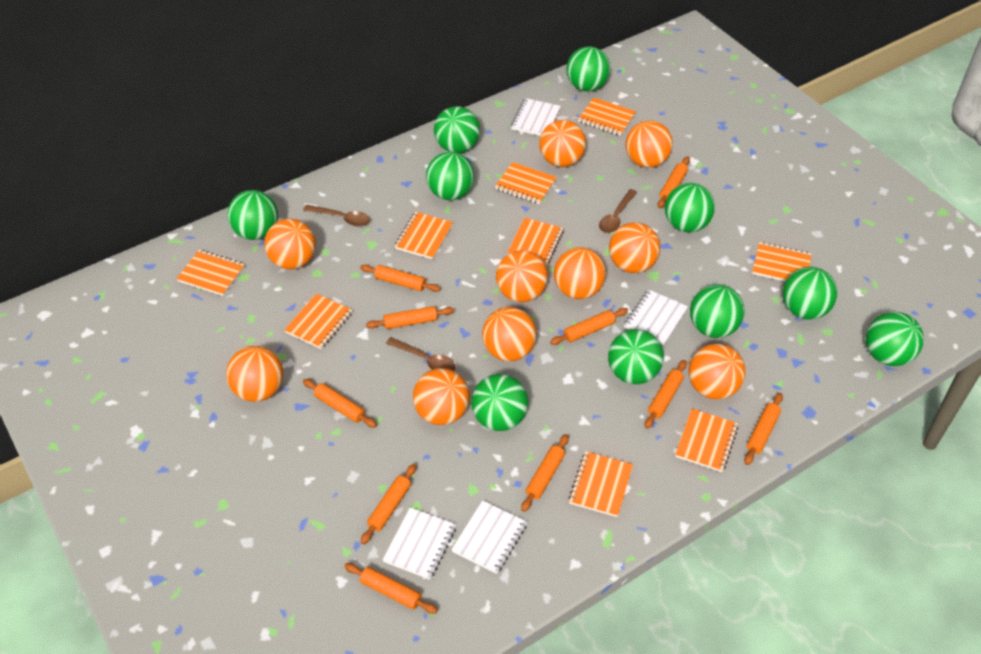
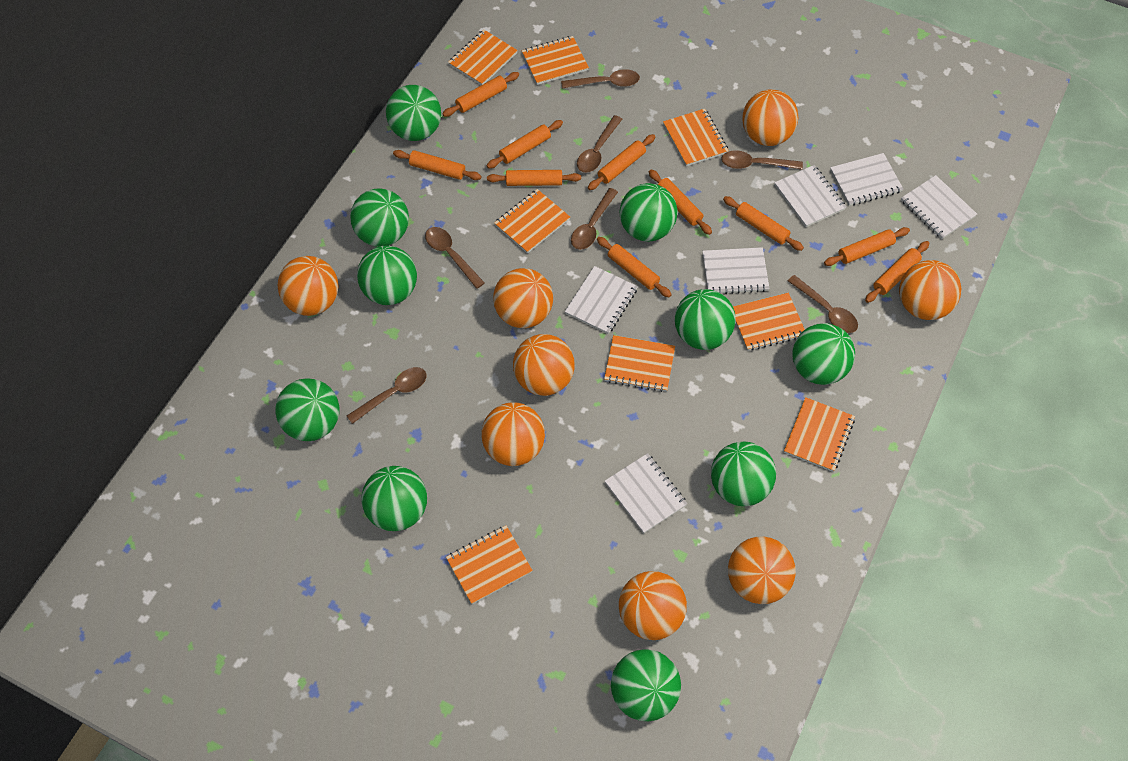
brown spoon: 3 -> 7
orange ball: 10 -> 8
orange notebook: 9 -> 8
white notebook: 4 -> 6

